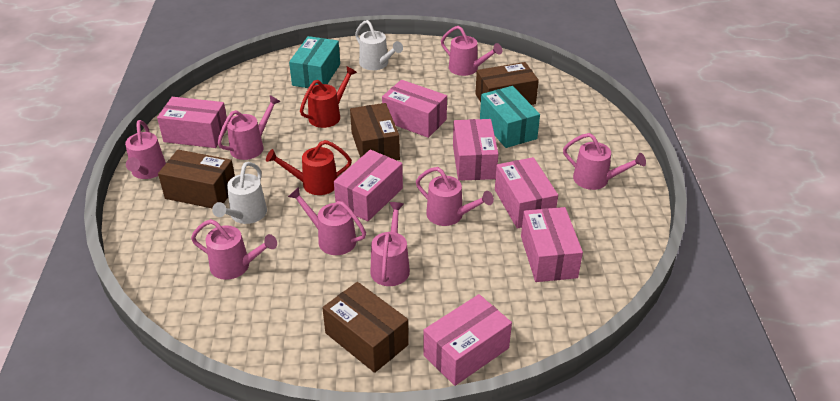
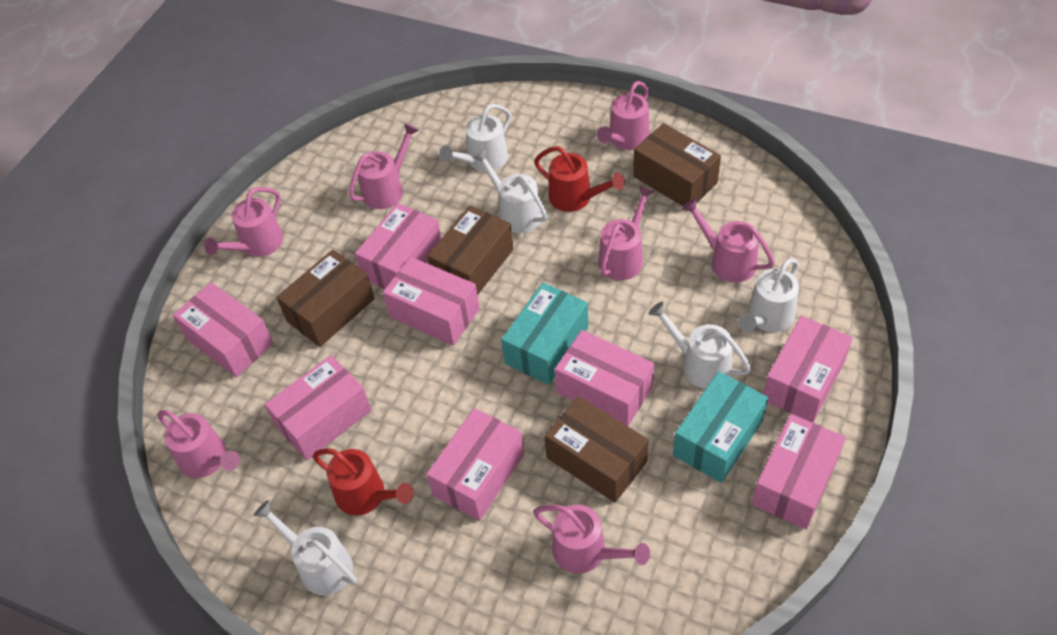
pink box: 7 -> 8
pink watering can: 8 -> 7
white watering can: 2 -> 5

